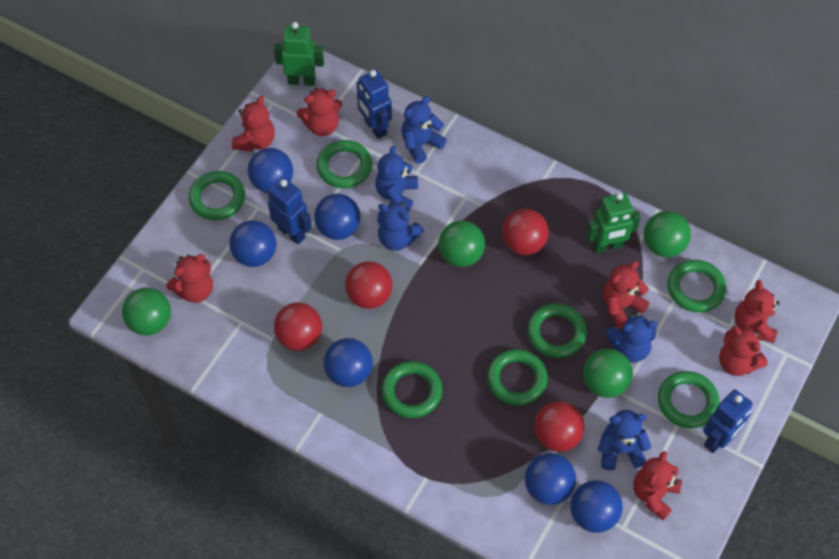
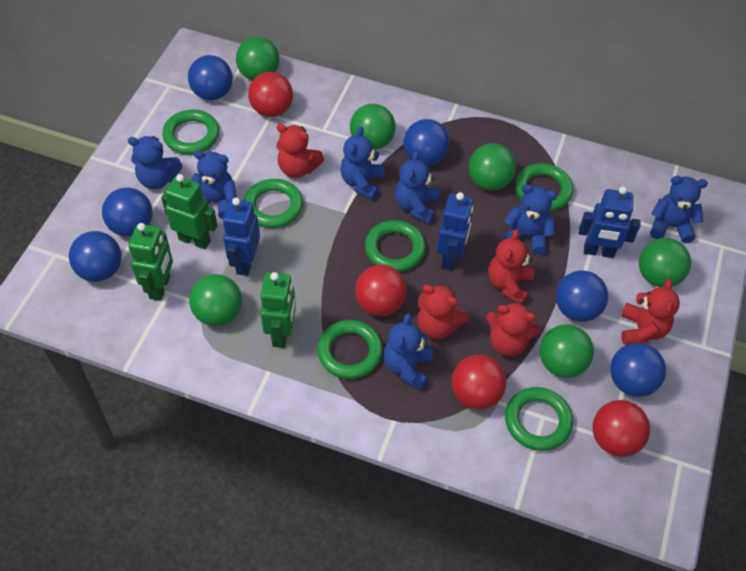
blue teddy bear: 5 -> 7
green ball: 4 -> 6
green ring: 7 -> 6
green robot: 2 -> 3
red teddy bear: 7 -> 5

